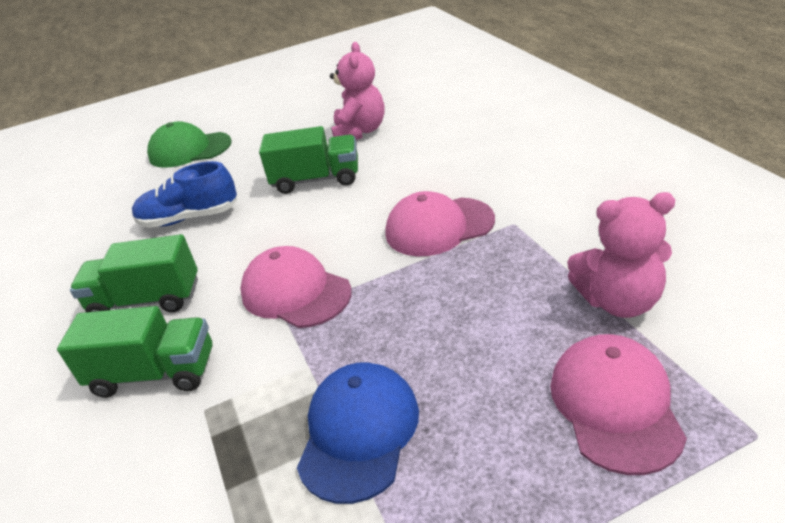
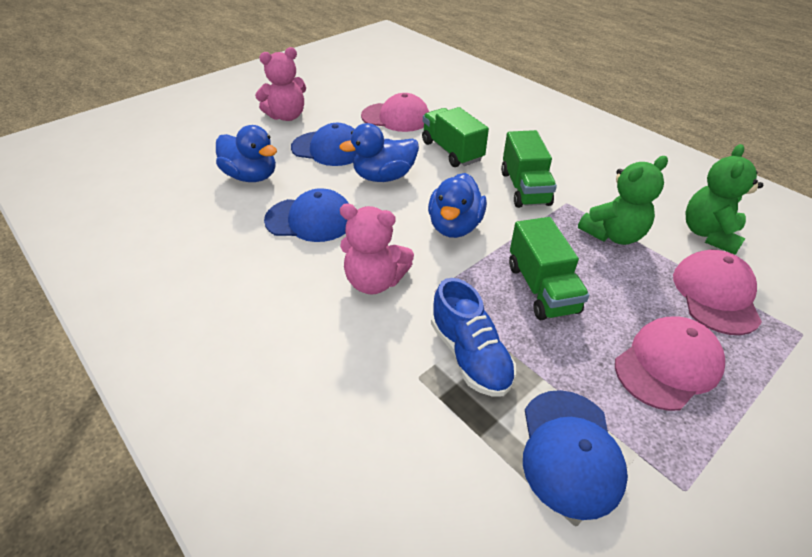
blue cap: 1 -> 3
blue duck: 0 -> 3
green cap: 1 -> 0
green teddy bear: 0 -> 2

